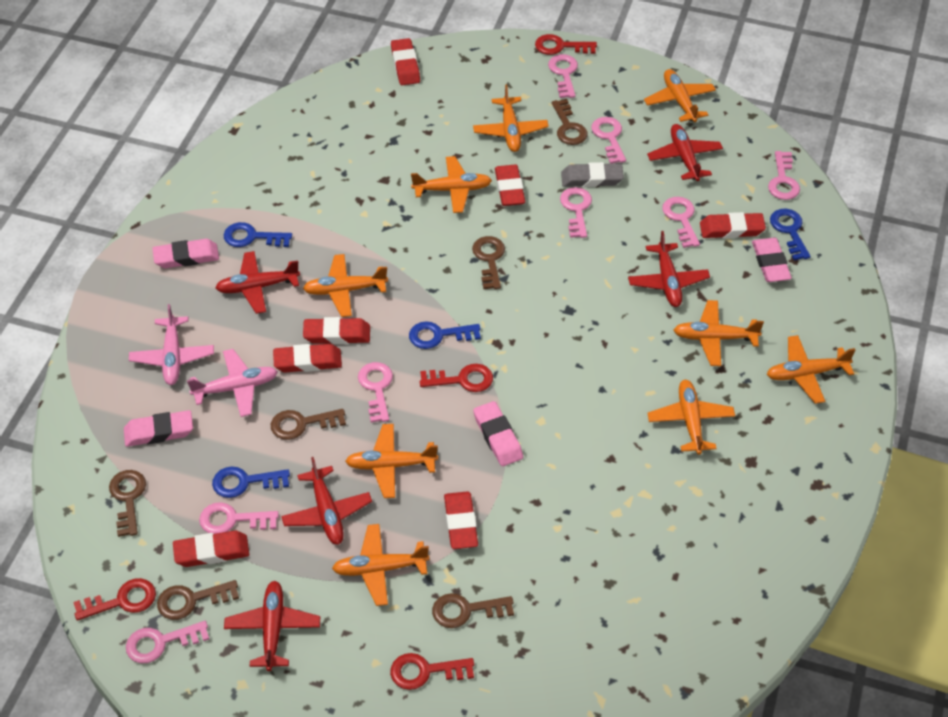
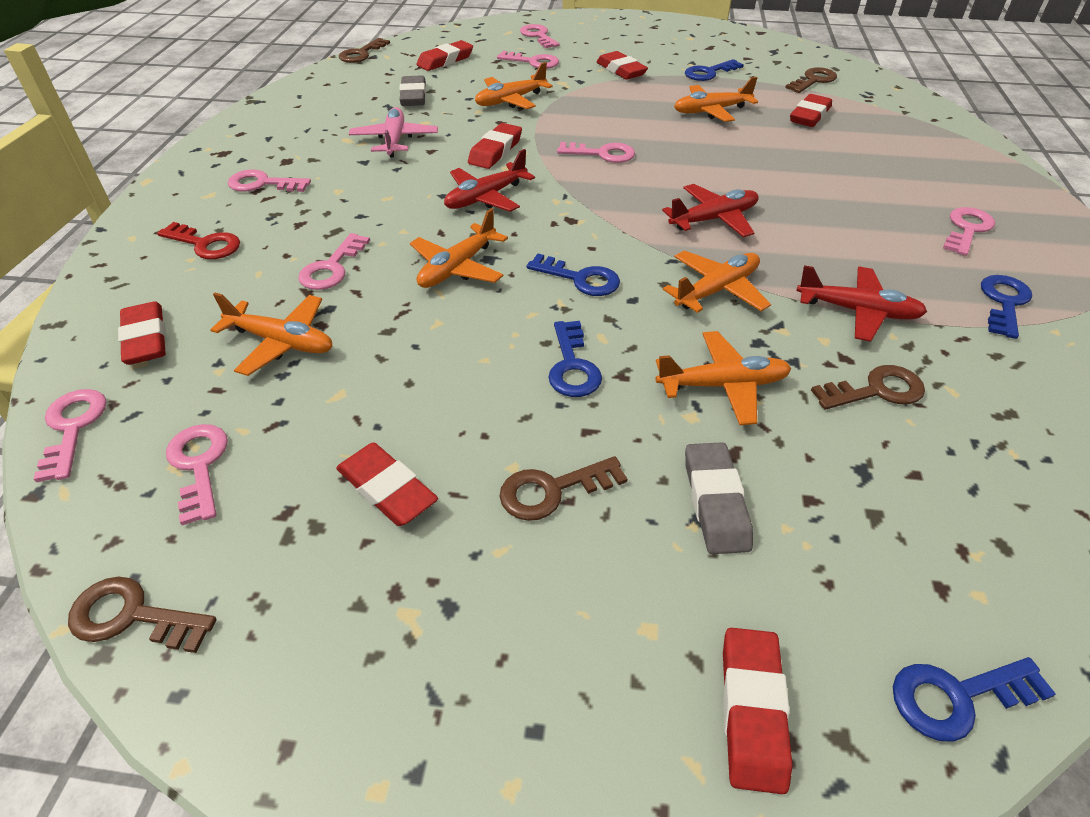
blue key: 4 -> 5
brown key: 6 -> 5
grey eraser: 1 -> 2
orange plane: 9 -> 6
pink eraser: 4 -> 0
pink plane: 2 -> 1
red key: 4 -> 1
red plane: 5 -> 3

